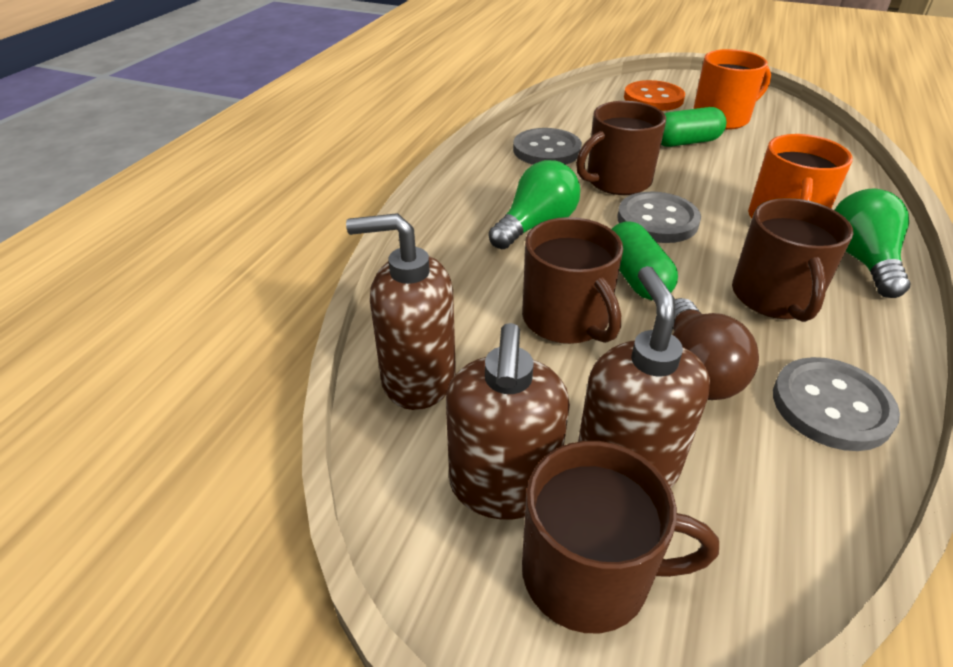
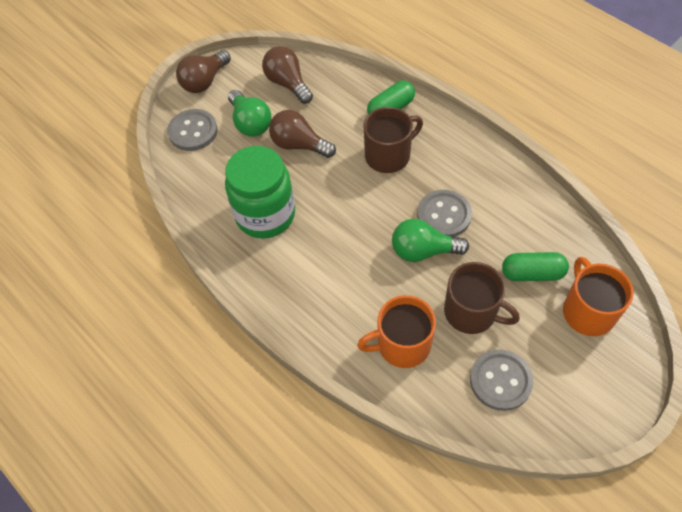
brown light bulb: 1 -> 3
brown mug: 4 -> 2
brown soap dispenser: 3 -> 0
green jar: 0 -> 1
orange button: 1 -> 0

